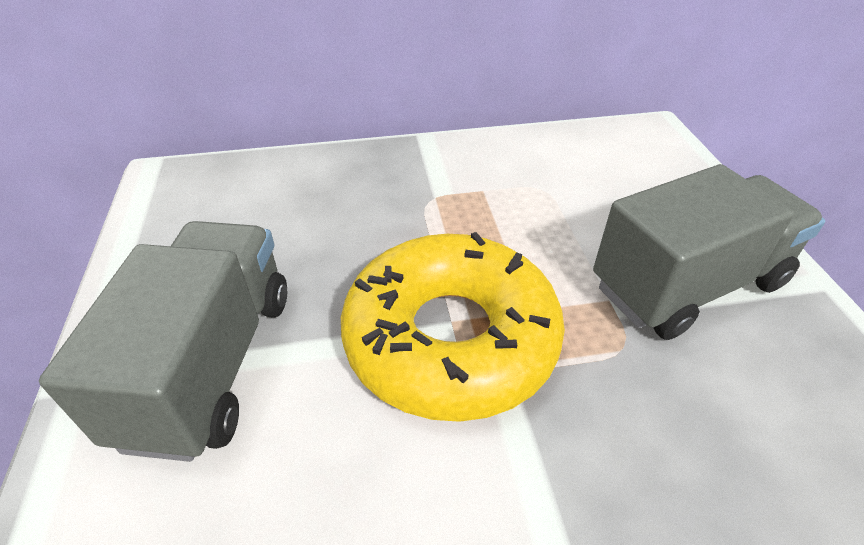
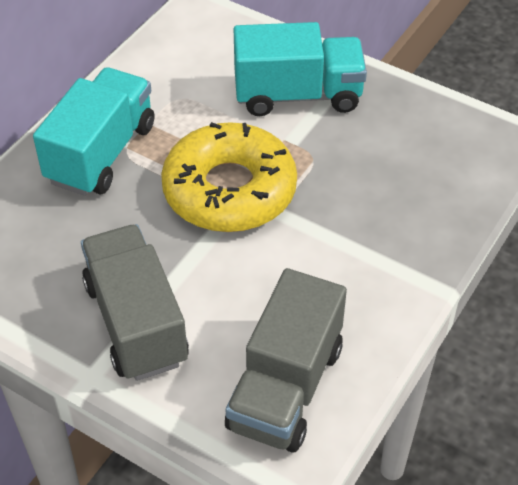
turquoise truck: 0 -> 2

